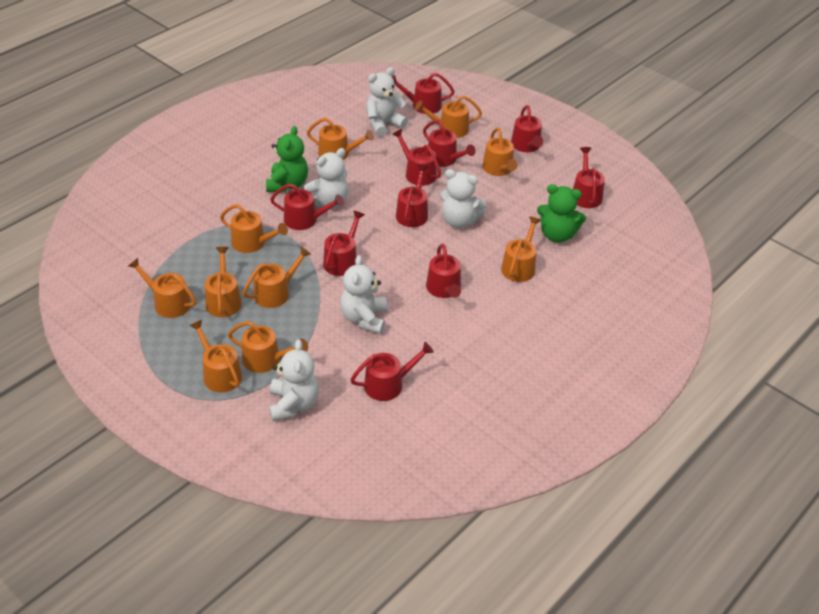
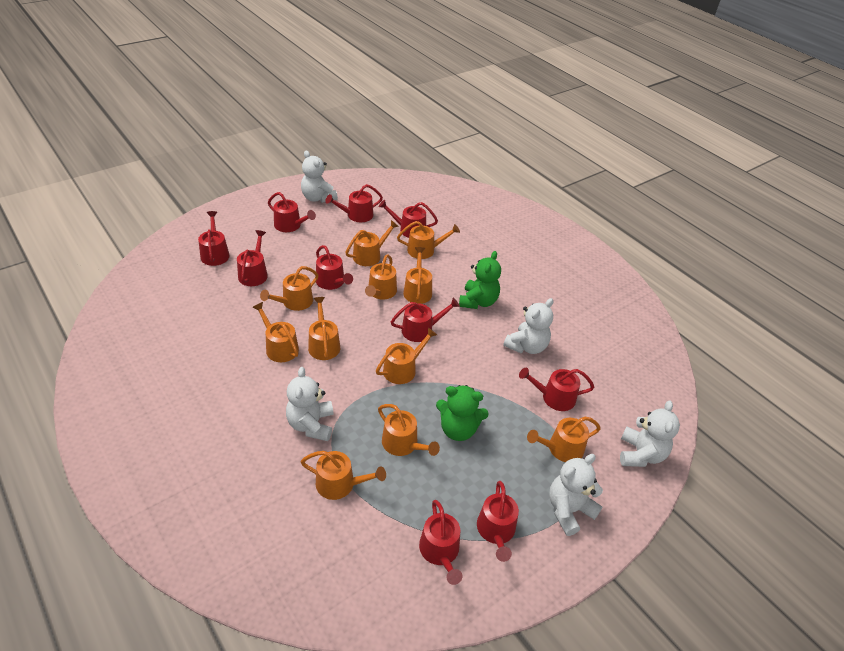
orange watering can: 10 -> 11

